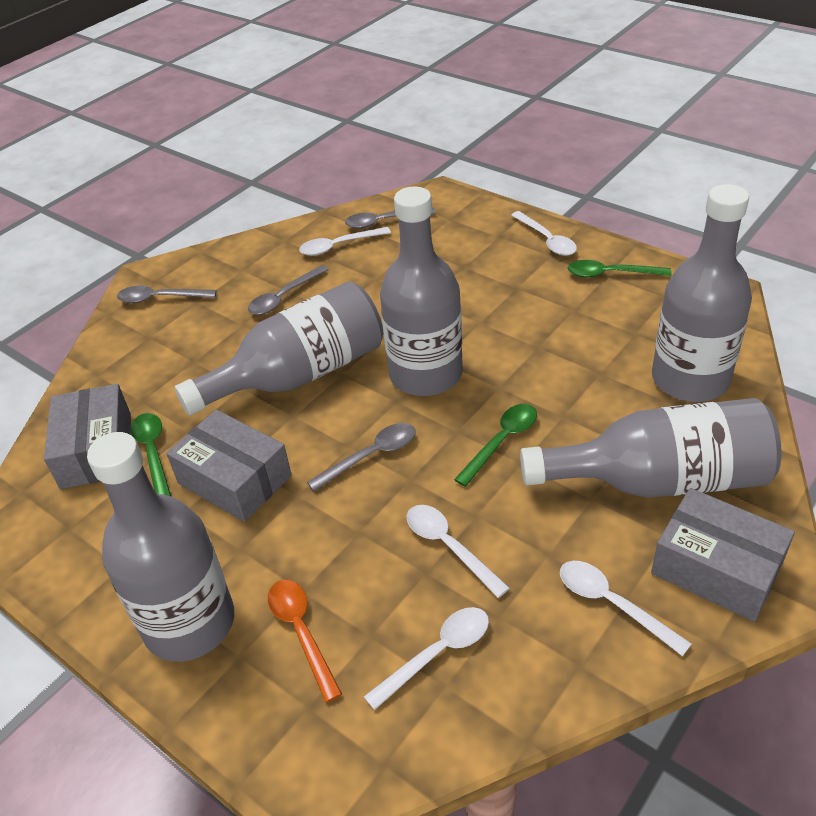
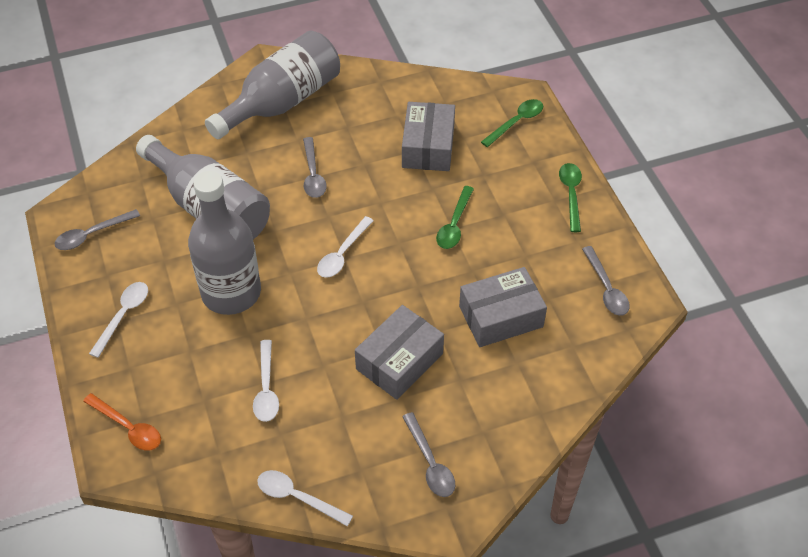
grey bottle: 5 -> 3
white spoon: 5 -> 4

